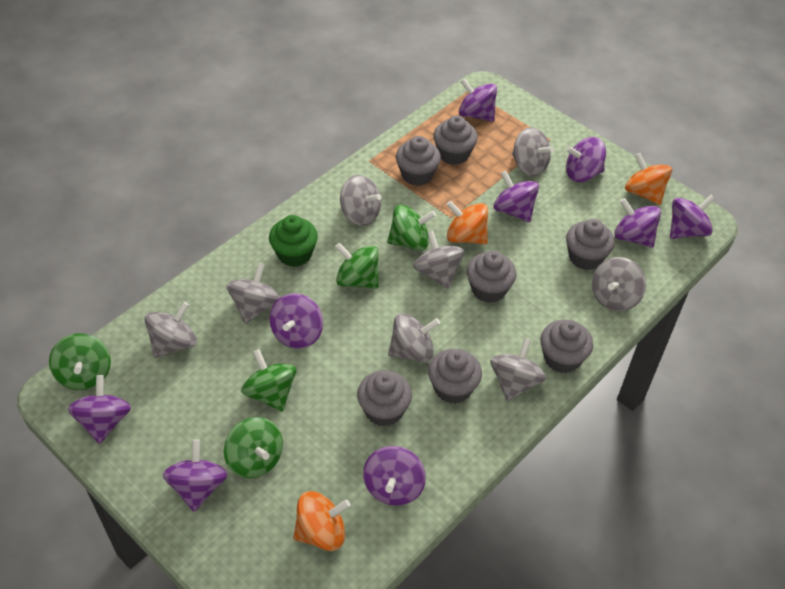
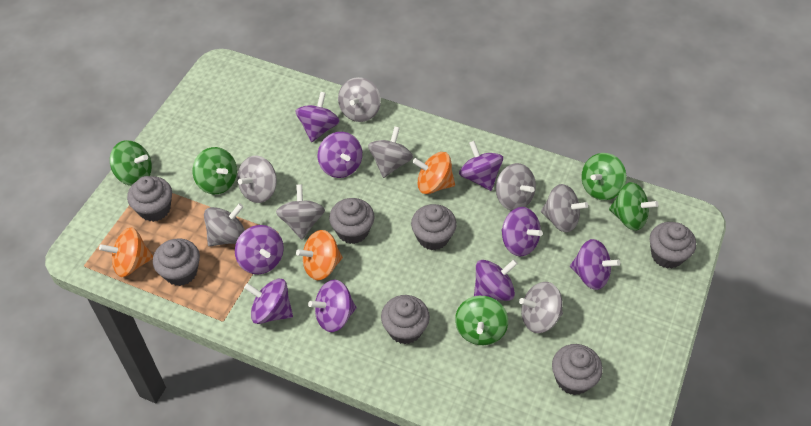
green cupcake: 1 -> 0

